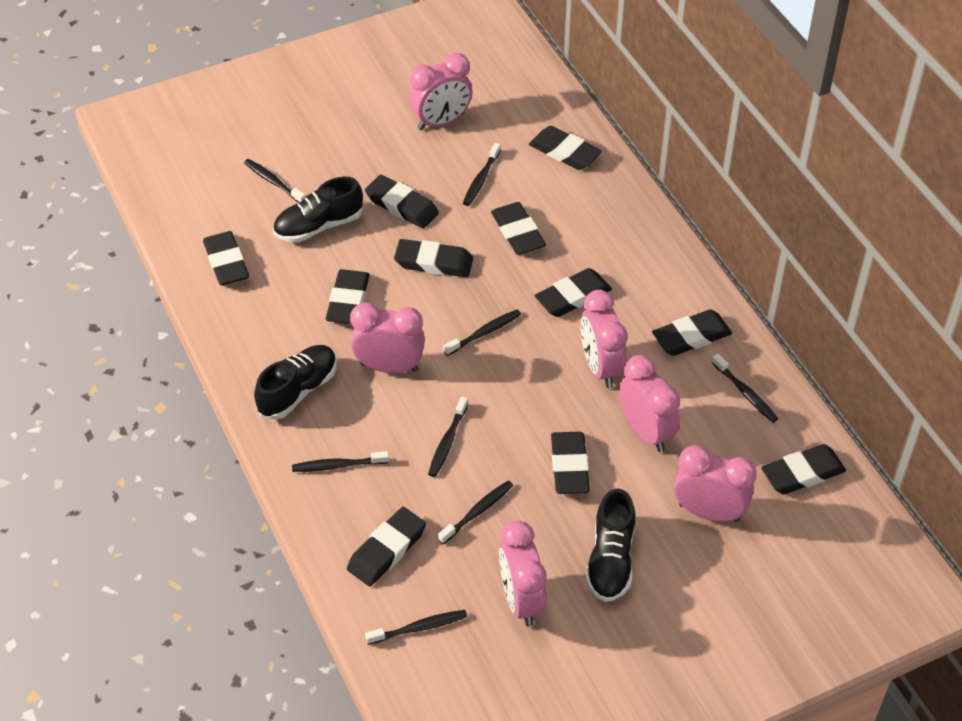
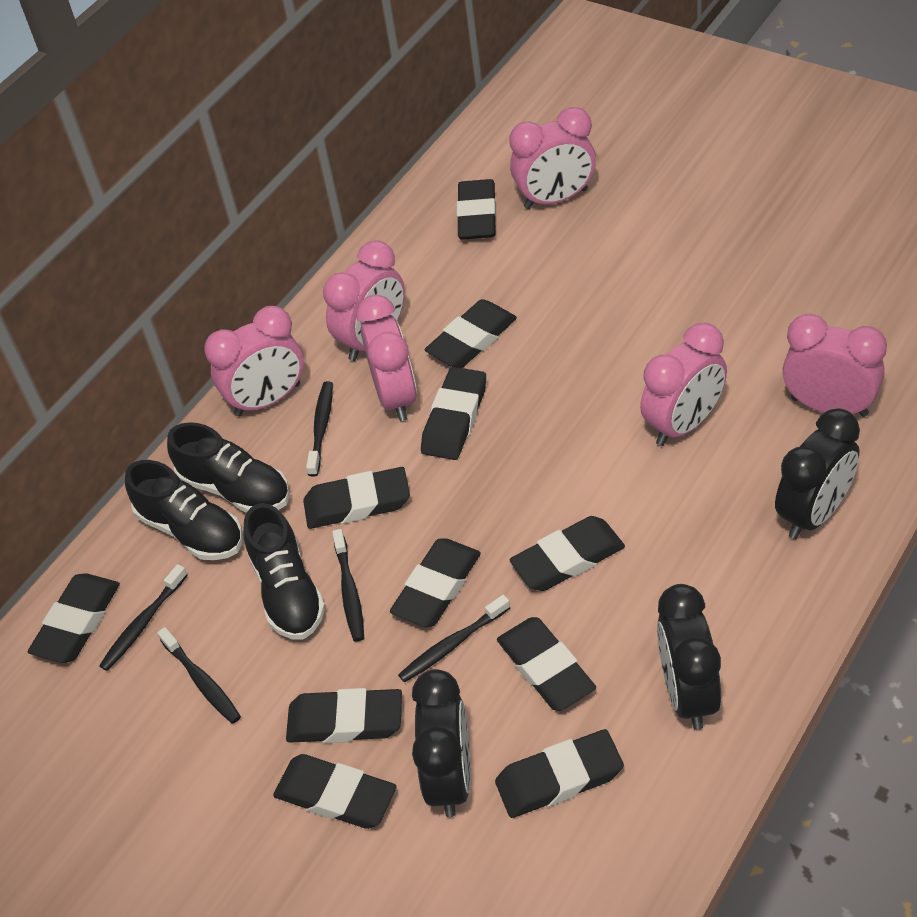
black clock: 0 -> 3
black toothbrush: 8 -> 5

